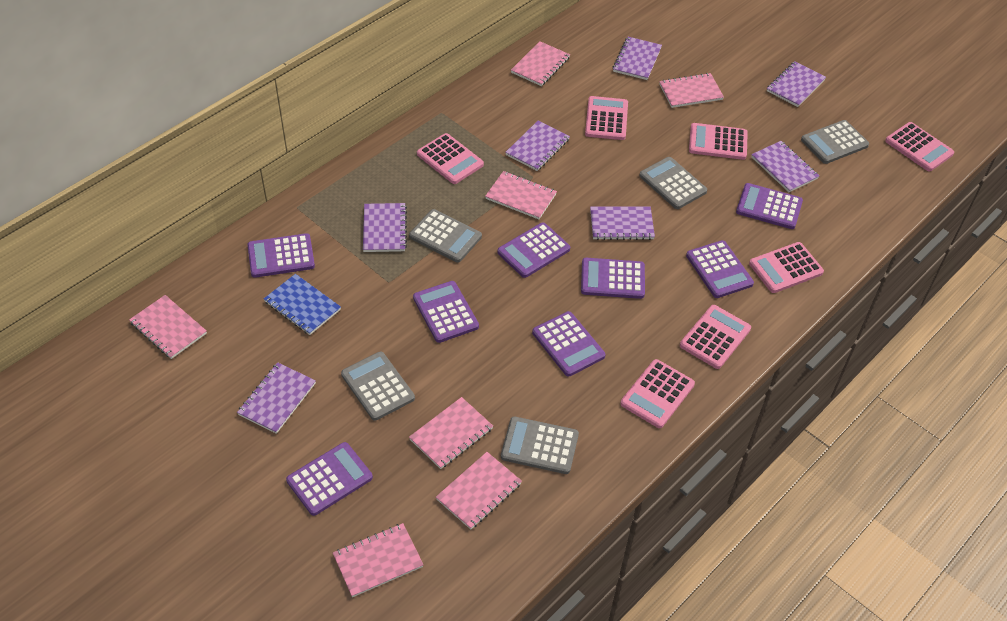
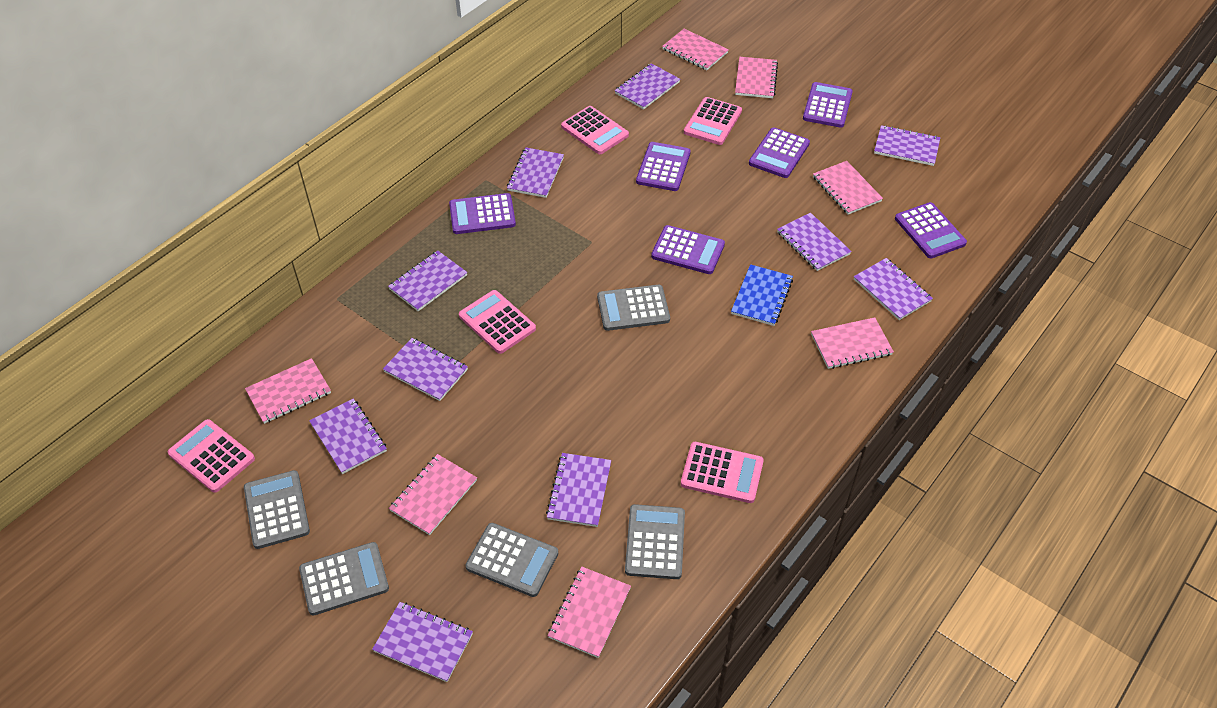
pink calculator: 7 -> 5
purple calculator: 8 -> 6
purple notebook: 7 -> 10

